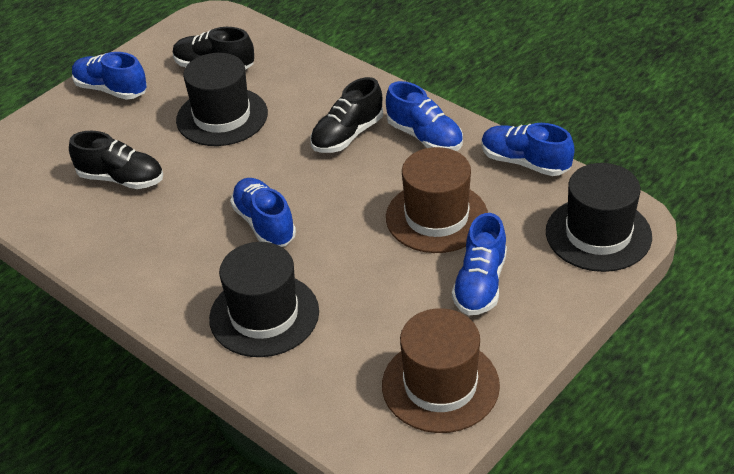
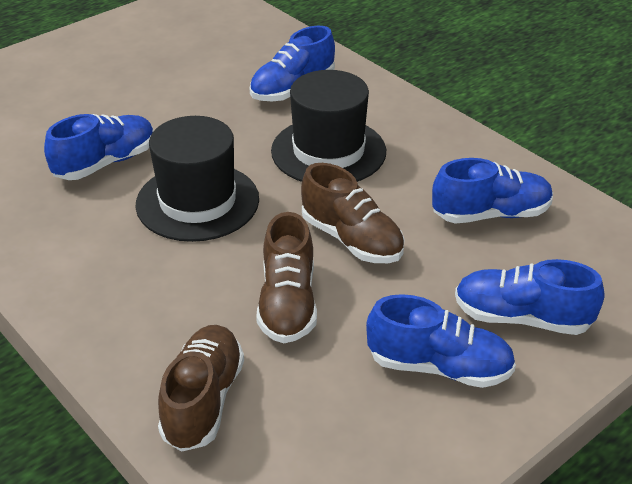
black hat: 3 -> 2
black shoe: 3 -> 0
brown hat: 2 -> 0
brown shoe: 0 -> 3

